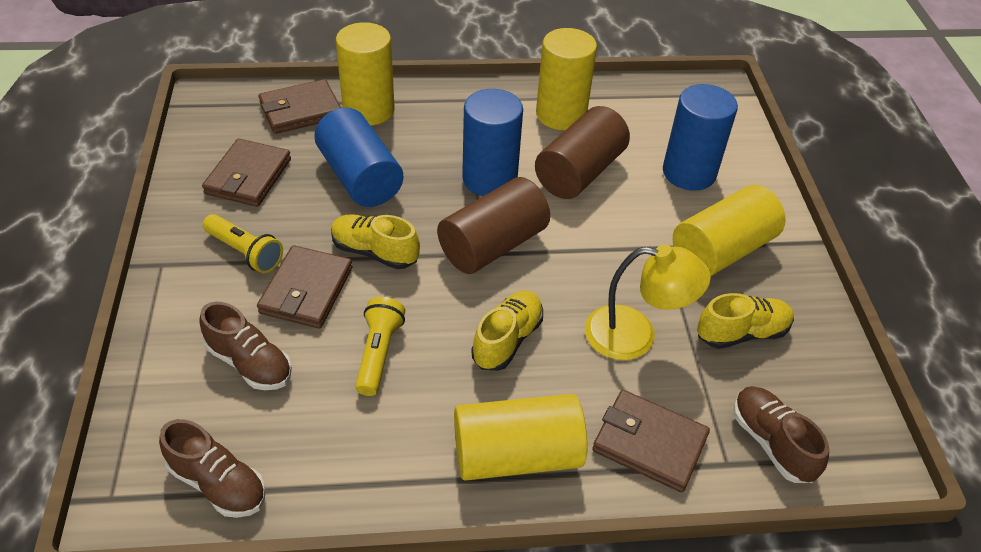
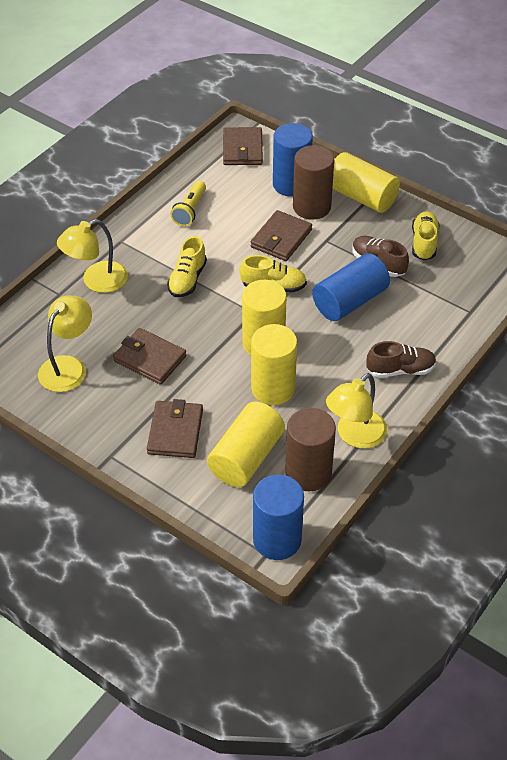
brown shoe: 3 -> 2
yellow flashlight: 2 -> 1
yellow lamp: 1 -> 3

